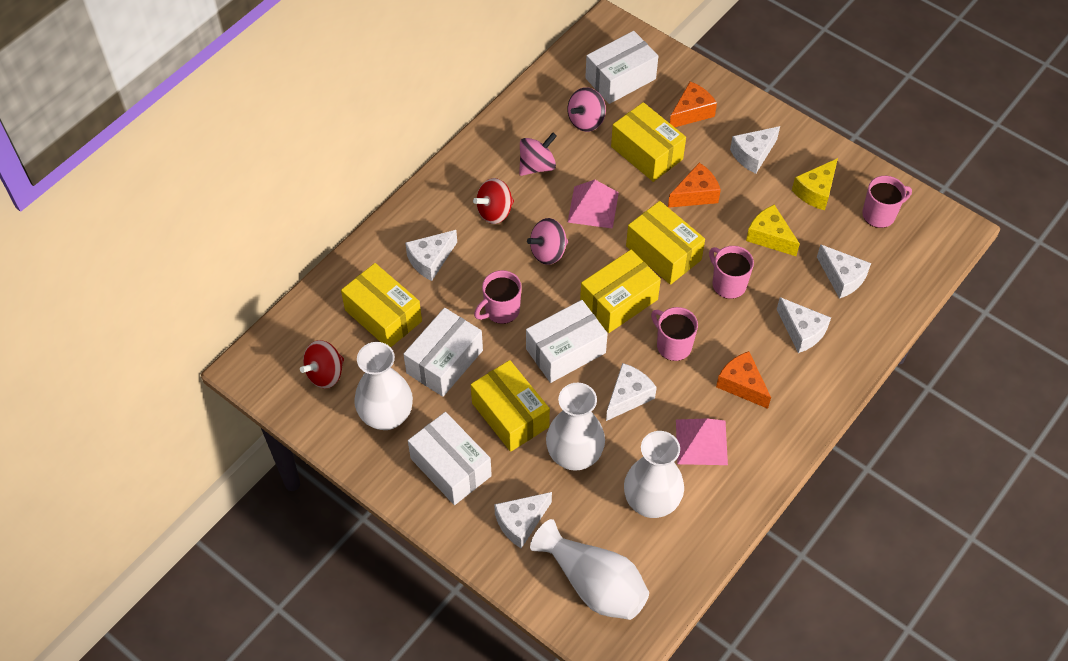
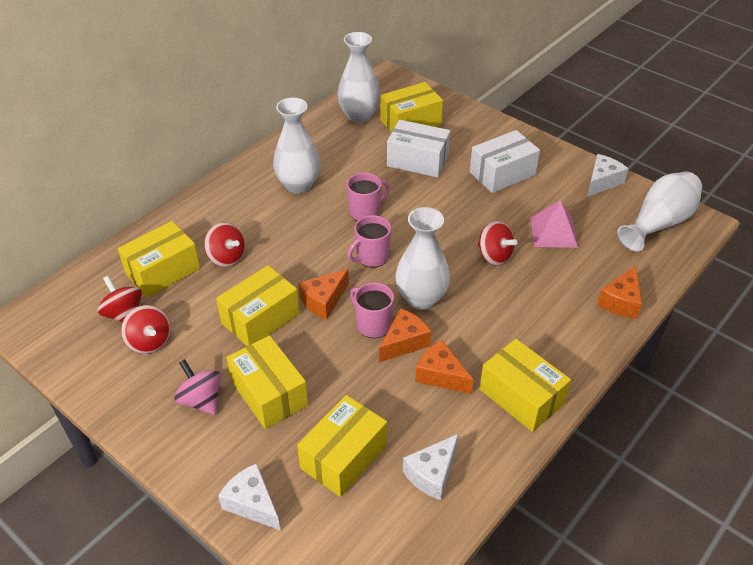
orange cheese: 3 -> 4
pink mug: 4 -> 3
pink pyramid: 2 -> 1
pink spinning top: 3 -> 1
red spinning top: 2 -> 4
white box: 4 -> 2
white cheese: 6 -> 3
yellow box: 5 -> 6
yellow cheese: 2 -> 0

